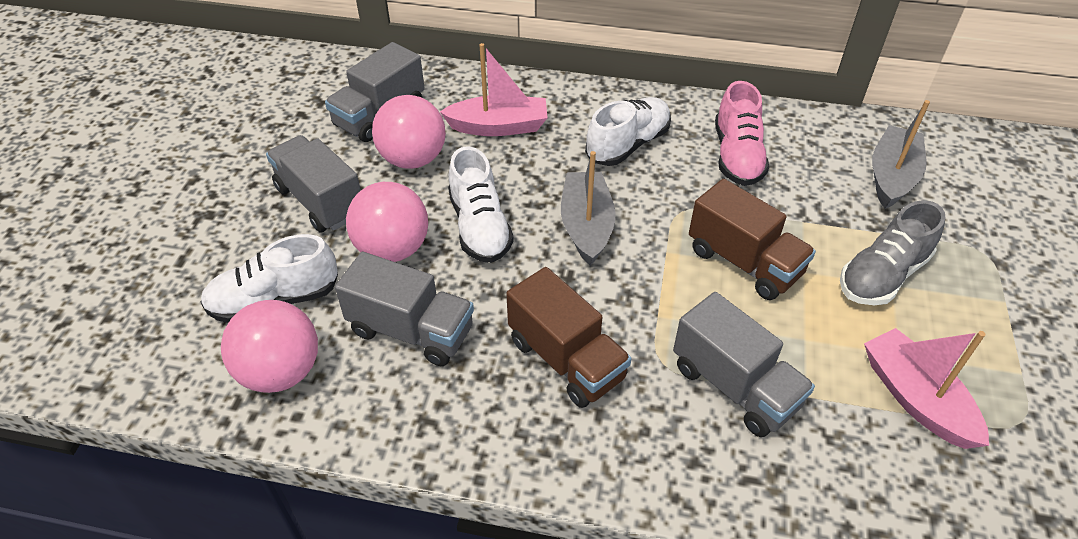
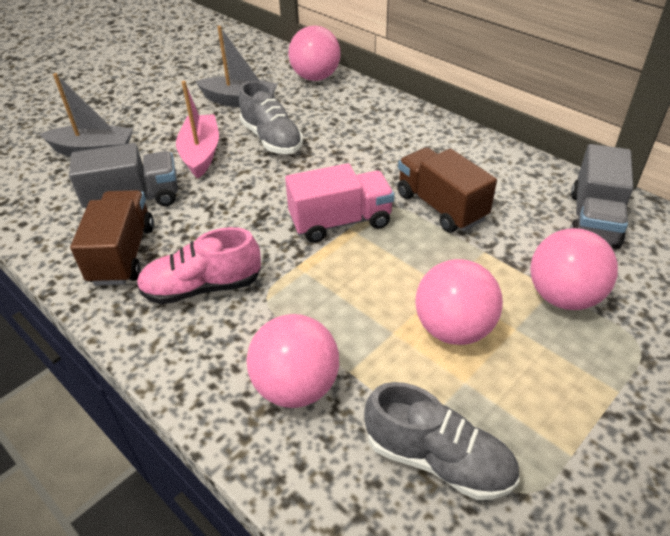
grey shoe: 1 -> 2
grey truck: 4 -> 2
pink ball: 3 -> 4
pink boat: 2 -> 1
pink truck: 0 -> 1
white shoe: 3 -> 0

